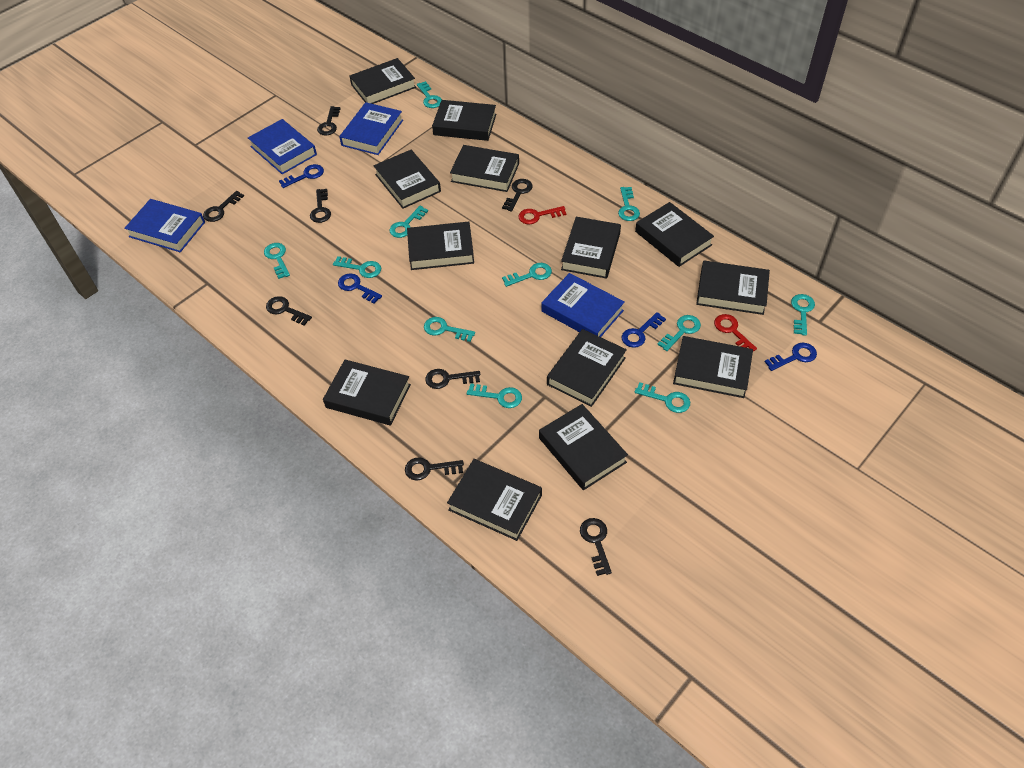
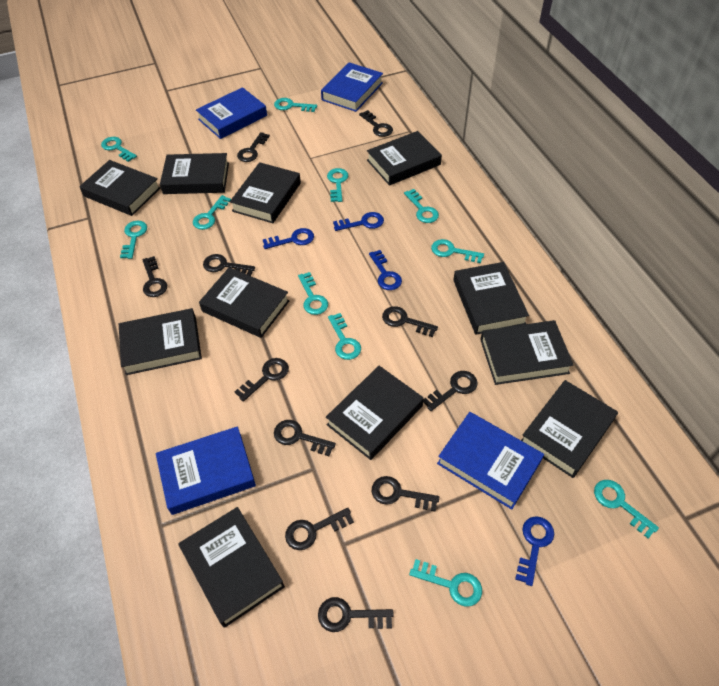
black book: 13 -> 11
black key: 8 -> 11
red key: 2 -> 0

